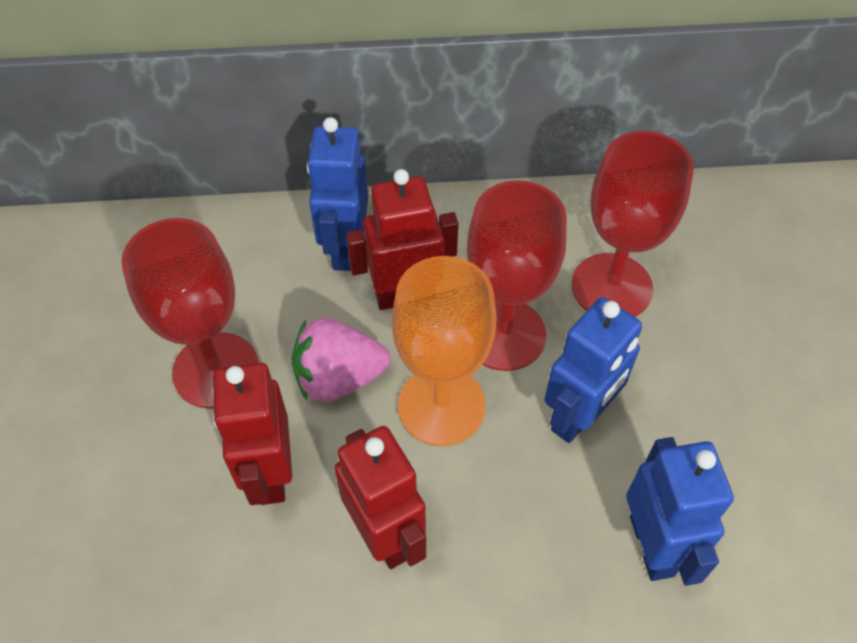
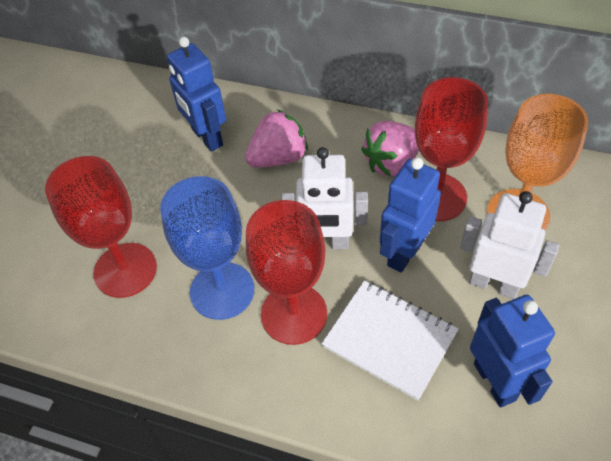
blue goblet: 0 -> 1
pink strawberry: 1 -> 2
red robot: 3 -> 0
white notebook: 0 -> 1
white robot: 0 -> 2

